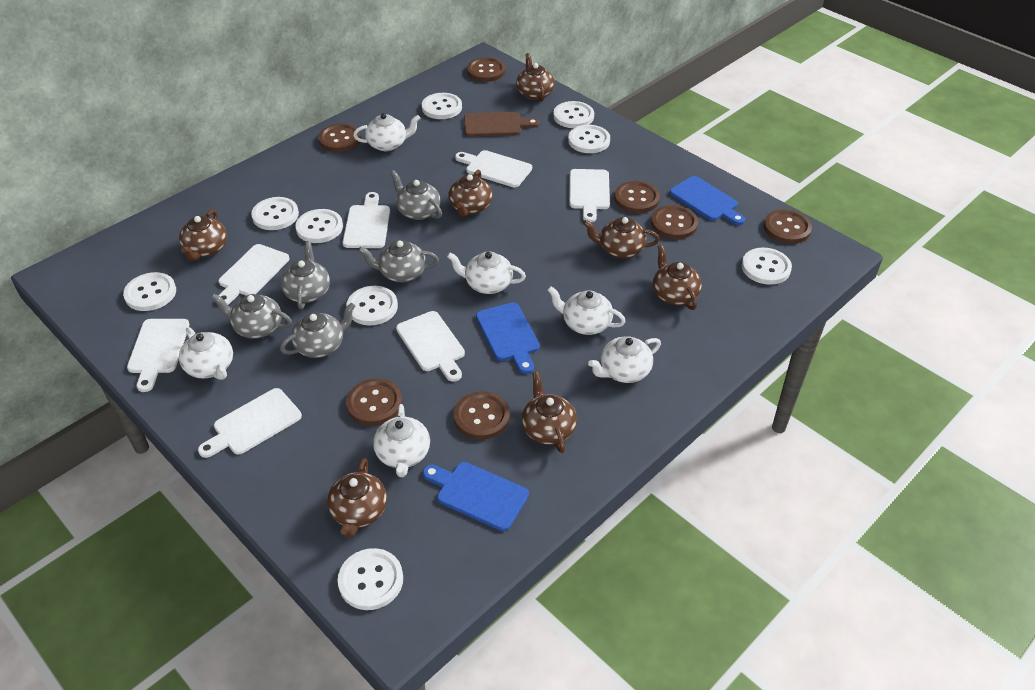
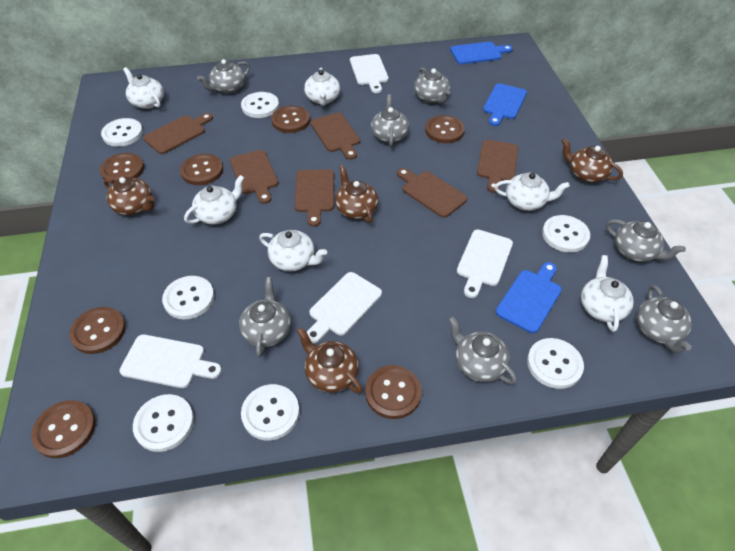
brown cutting board: 1 -> 6
brown teapot: 7 -> 4
grey teapot: 5 -> 7
white button: 9 -> 7
white cutting board: 7 -> 4

